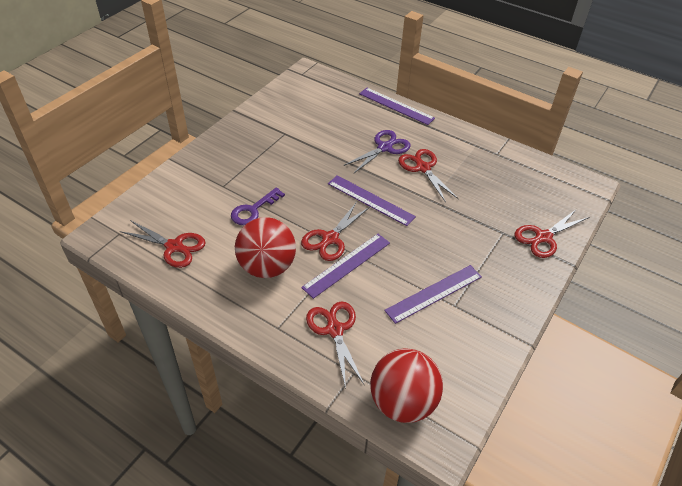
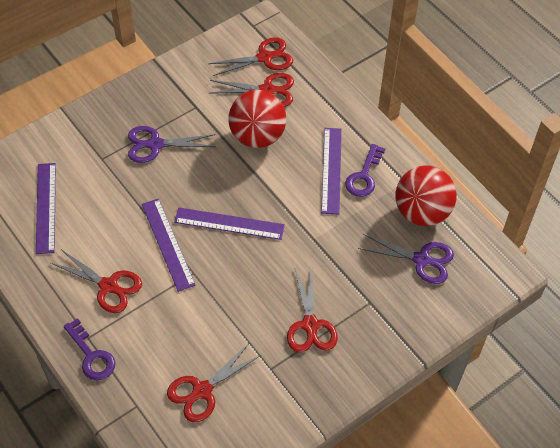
purple key: 1 -> 2
purple scissors: 1 -> 2

